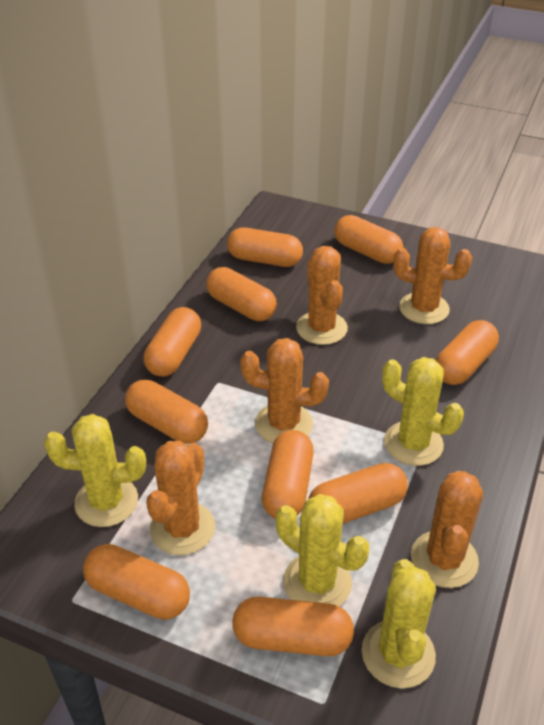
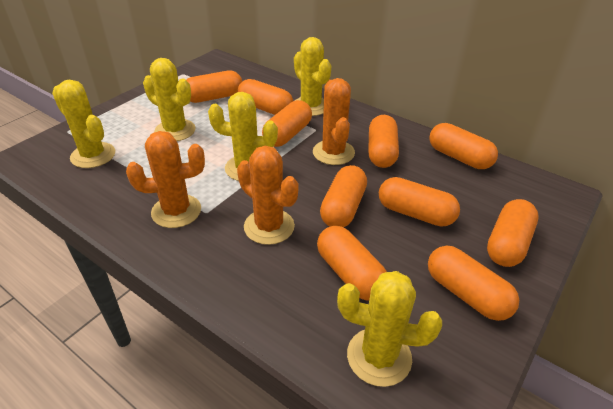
orange cactus: 5 -> 3
yellow cactus: 4 -> 5

